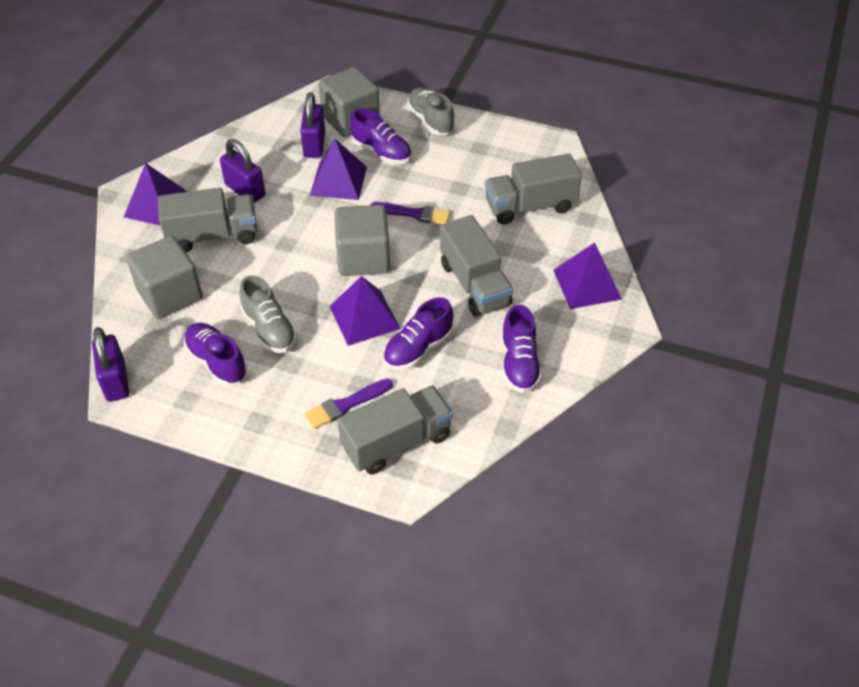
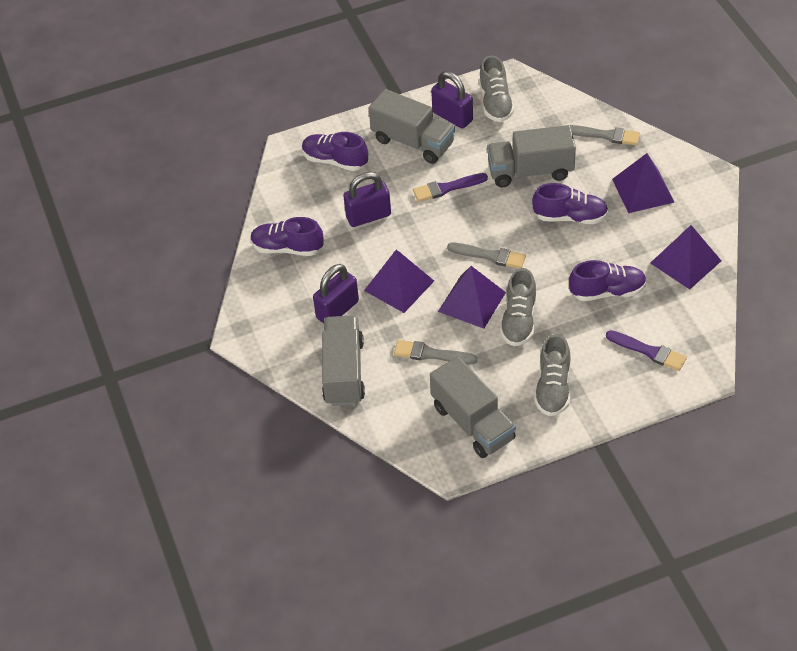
grey brush: 0 -> 3
grey cube: 3 -> 0
grey shoe: 2 -> 3

